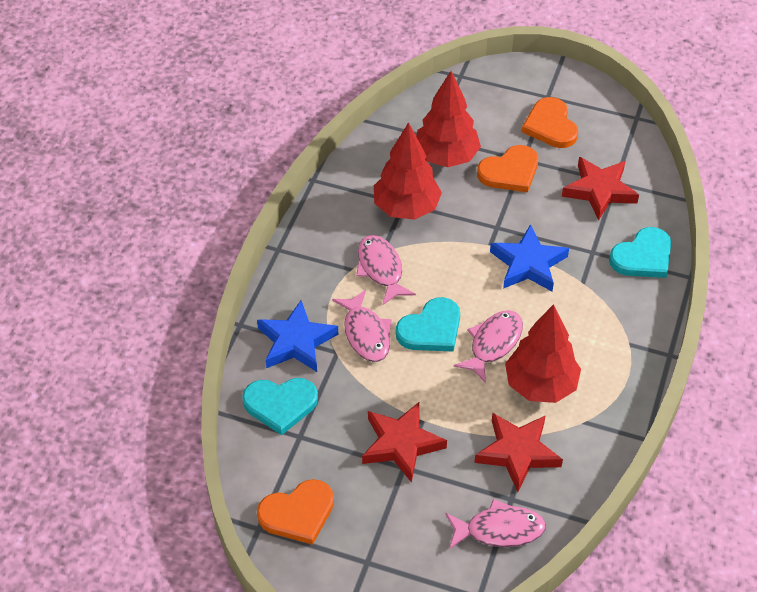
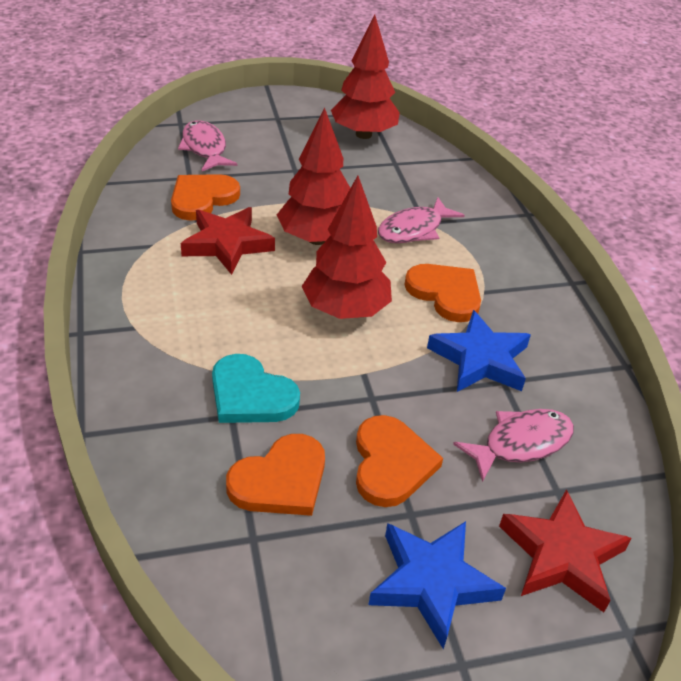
orange heart: 3 -> 4
pink fish: 4 -> 3
red star: 3 -> 2
turquoise heart: 3 -> 1

